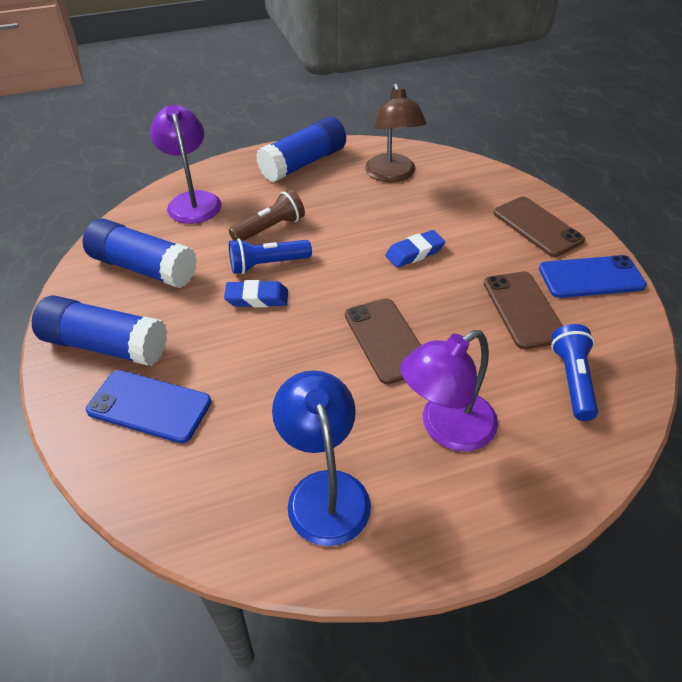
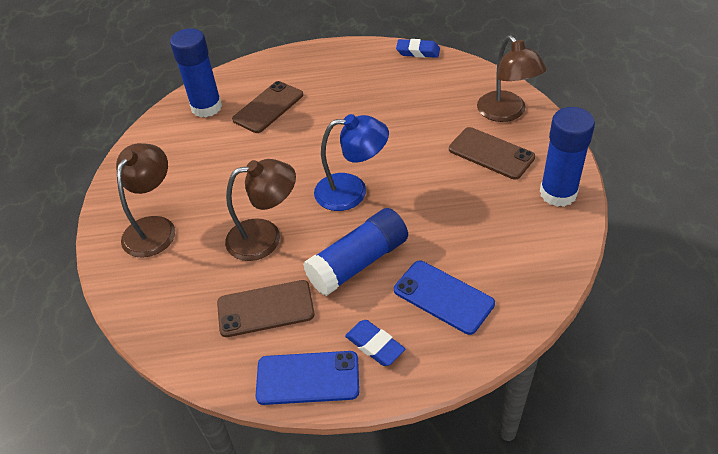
blue flashlight: 2 -> 0
brown flashlight: 1 -> 0
brown lamp: 1 -> 3
purple lamp: 2 -> 0

